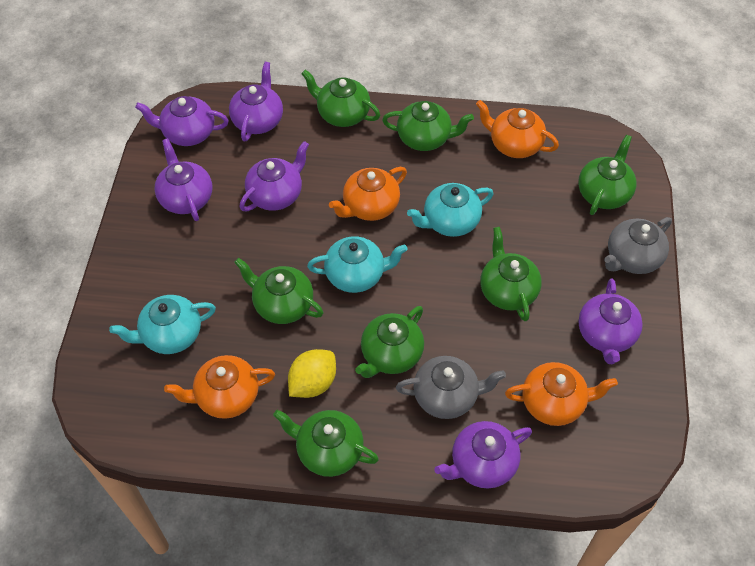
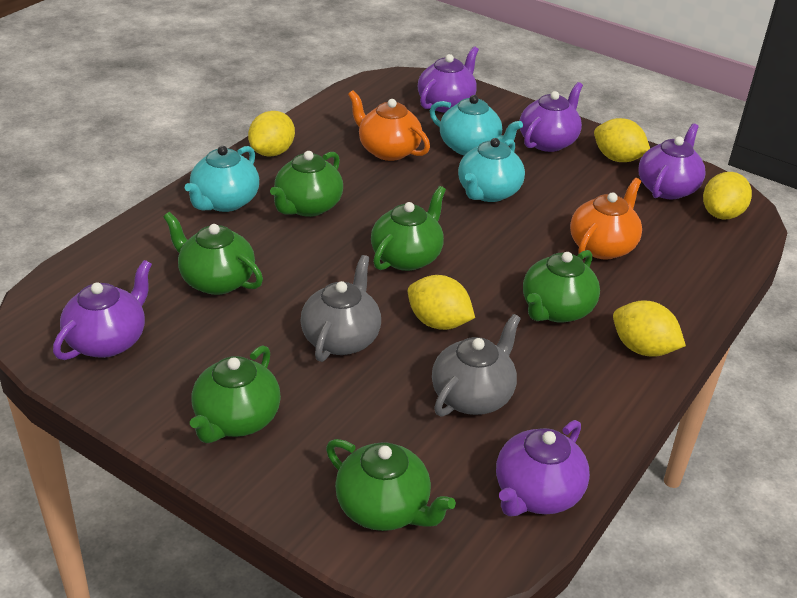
green teapot: 7 -> 6
orange teapot: 4 -> 2
purple teapot: 6 -> 5
yellow lemon: 1 -> 5

